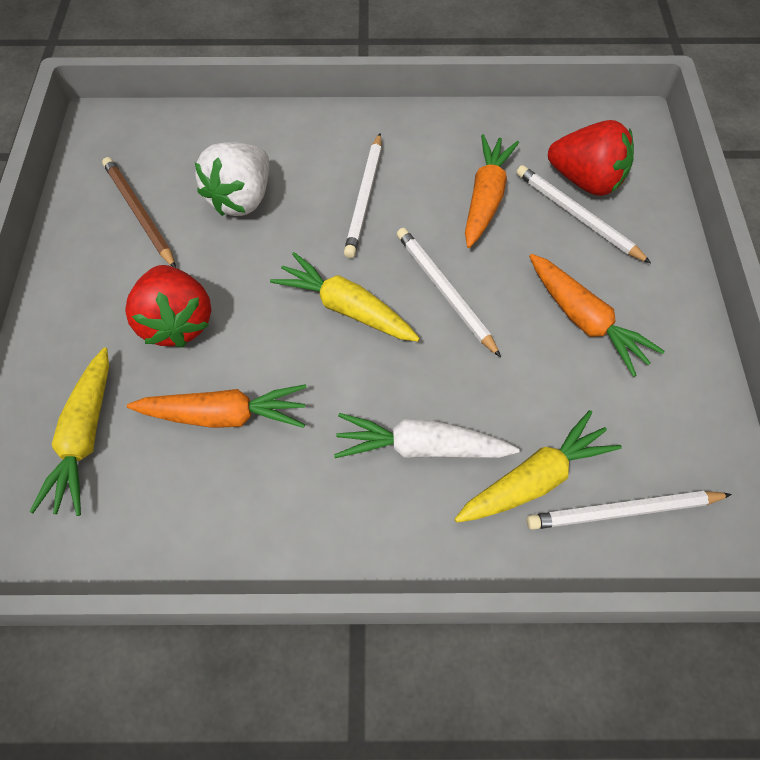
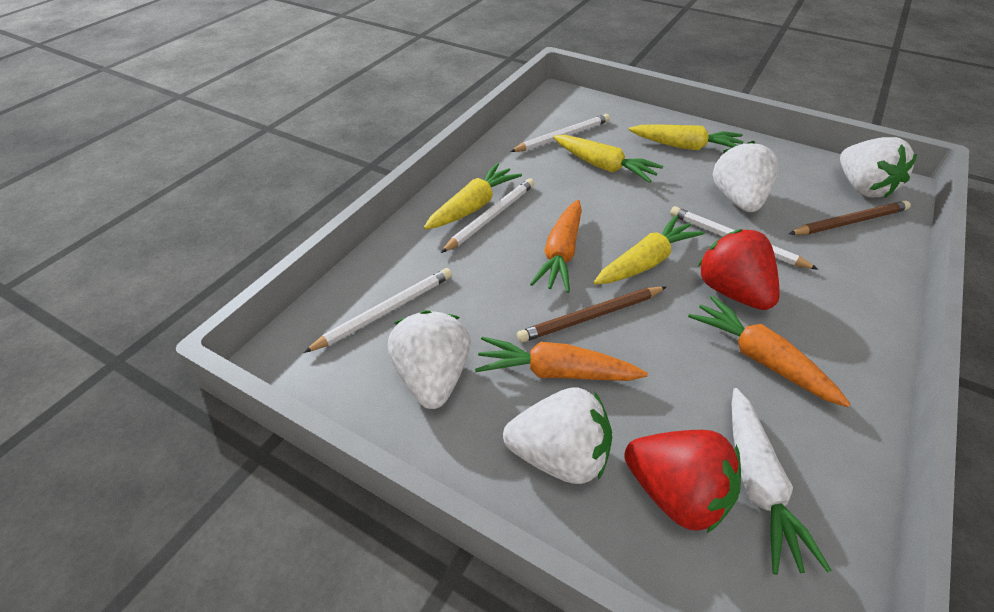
brown pencil: 1 -> 2
white strawberry: 1 -> 4
yellow carrot: 3 -> 4

